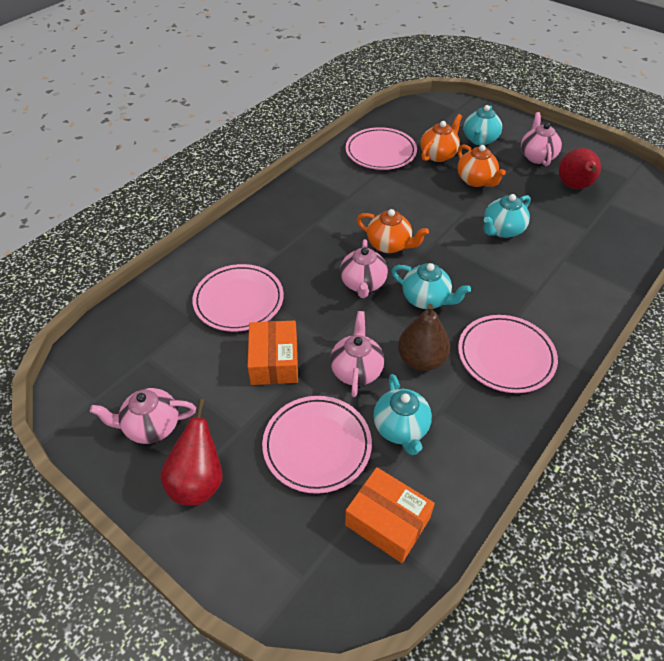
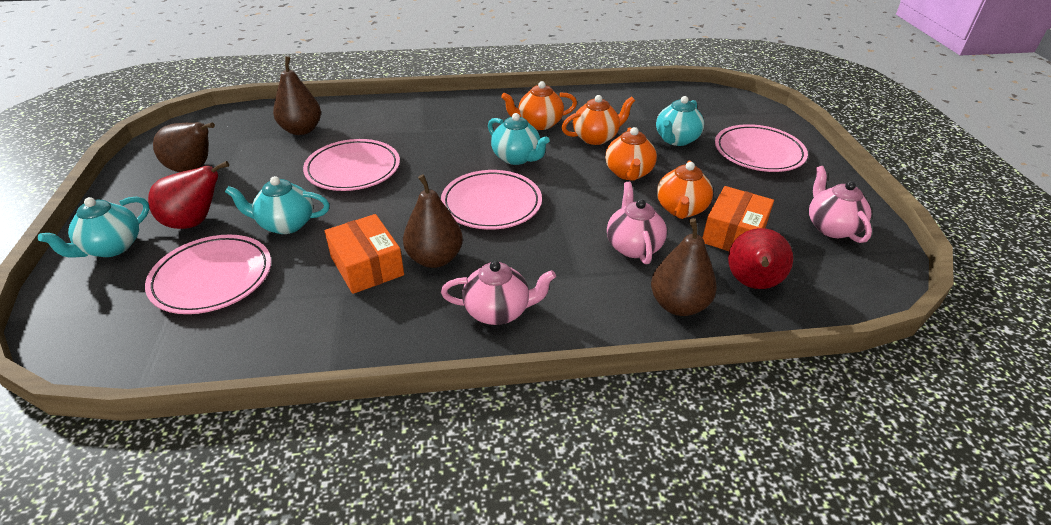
brown pear: 1 -> 4
orange teapot: 3 -> 4
pink teapot: 4 -> 3

